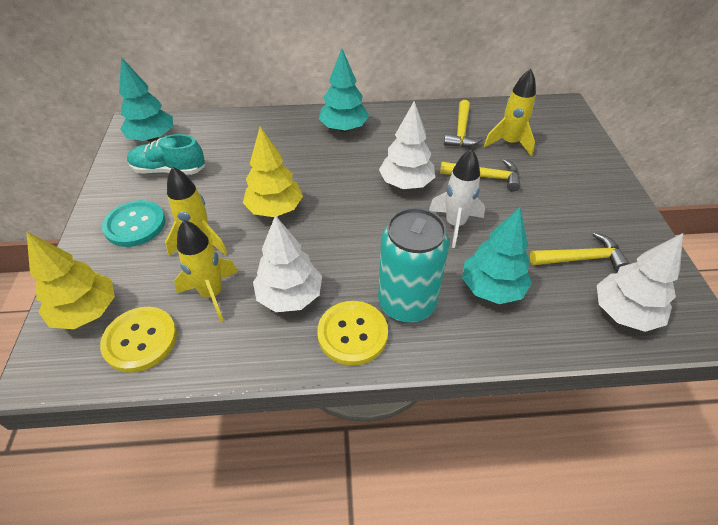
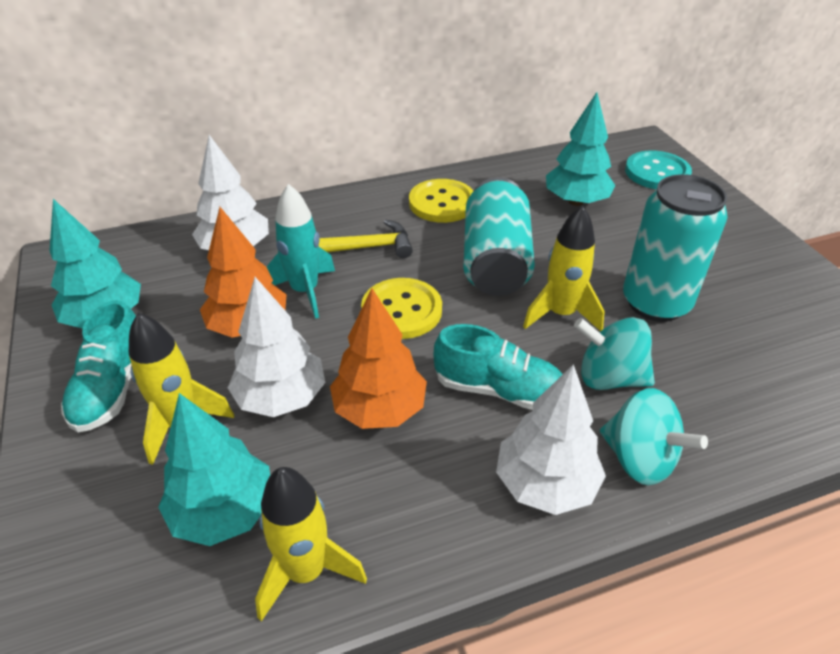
orange tree: 0 -> 2
turquoise can: 1 -> 2
turquoise rocket: 0 -> 1
turquoise shoe: 1 -> 2
turquoise spinning top: 0 -> 2
white rocket: 1 -> 0
yellow hammer: 3 -> 1
yellow tree: 2 -> 0

